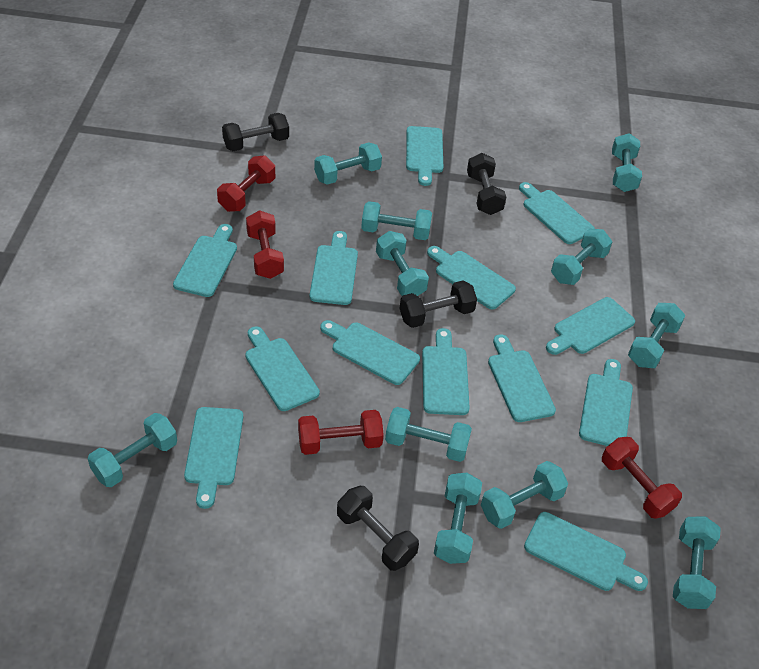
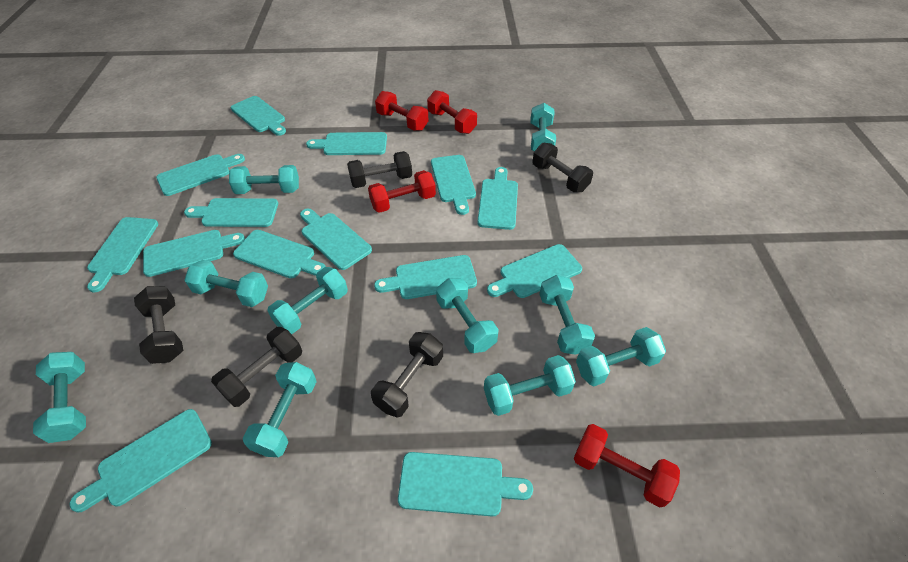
black dumbbell: 4 -> 5
turquoise cutting board: 13 -> 14
turquoise dumbbell: 11 -> 10

